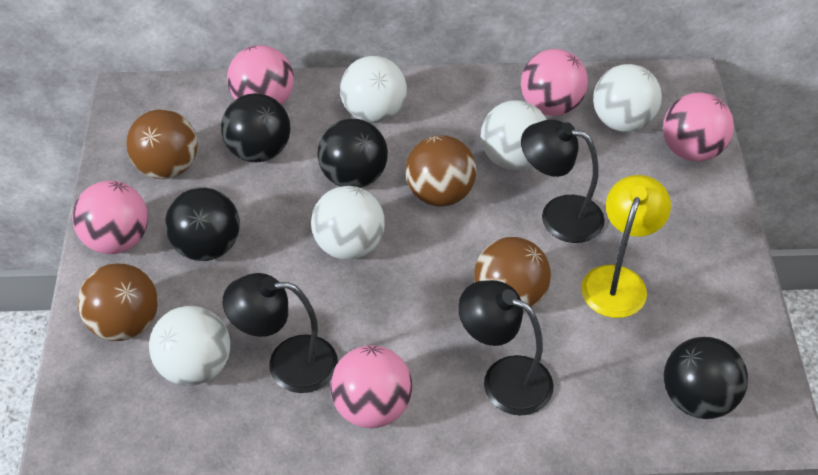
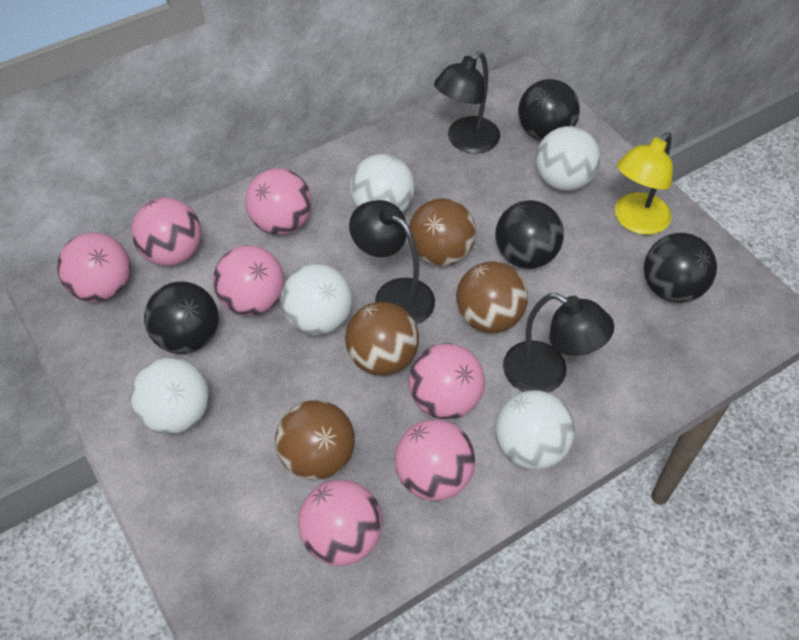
pink ball: 5 -> 7

